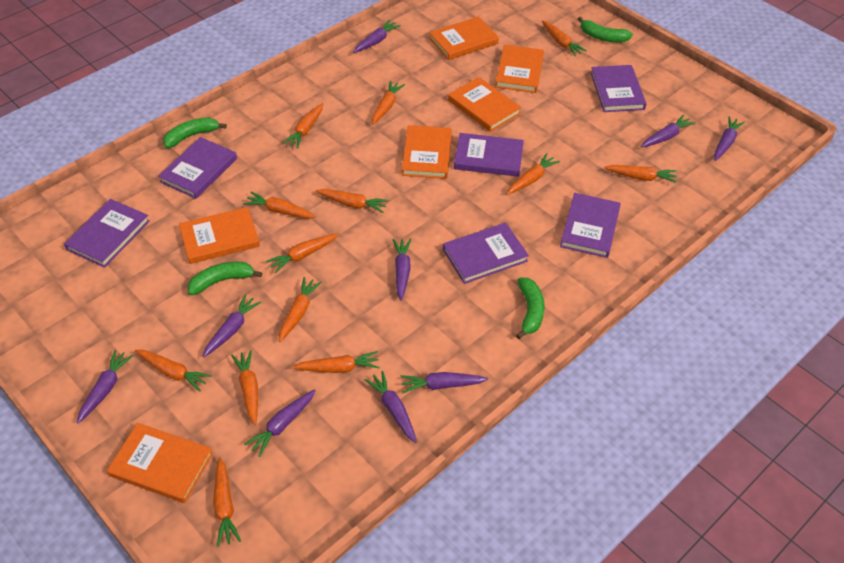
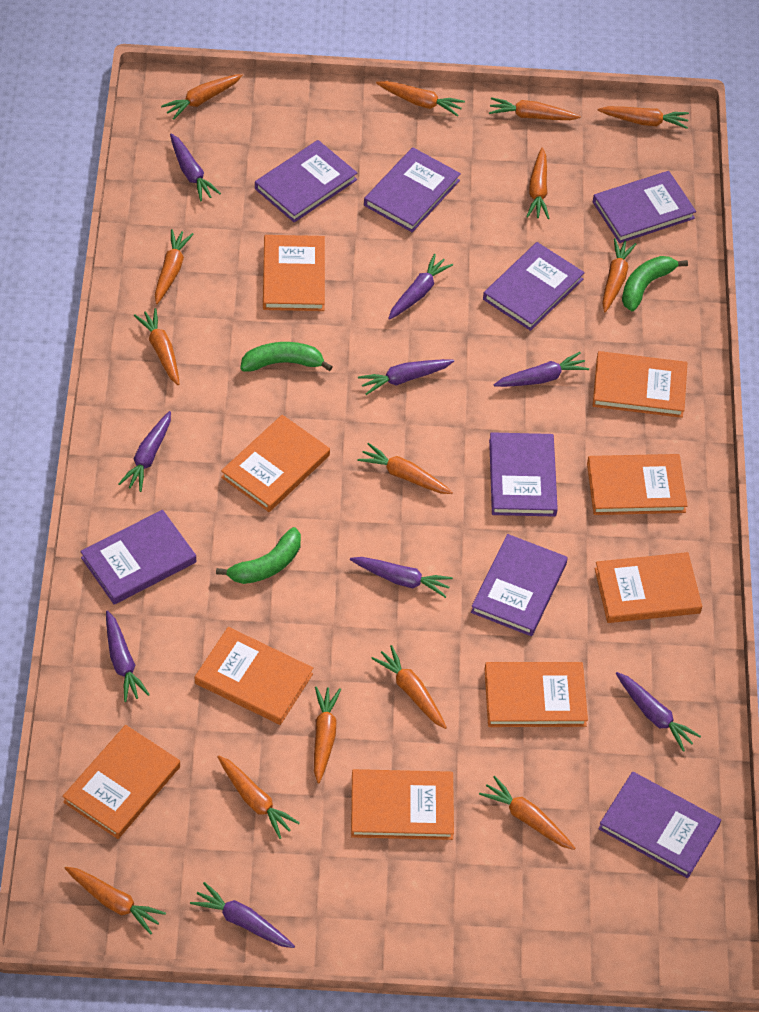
green banana: 4 -> 3
orange book: 6 -> 9
orange carrot: 13 -> 14
purple book: 6 -> 8

